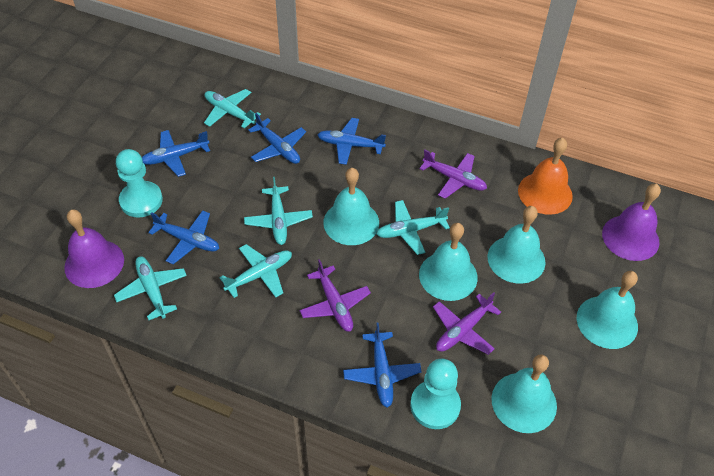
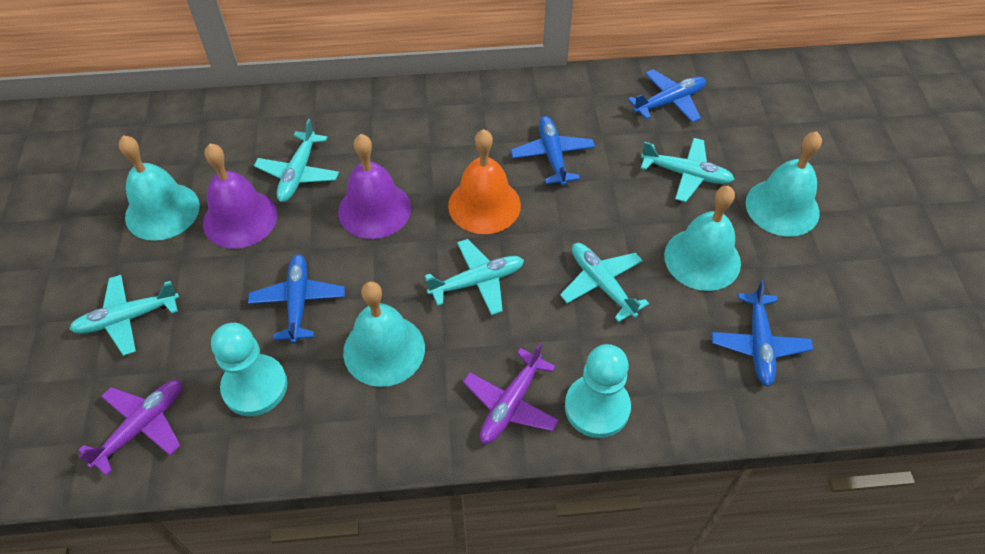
blue plane: 5 -> 4
purple plane: 3 -> 2
turquoise bell: 5 -> 4

